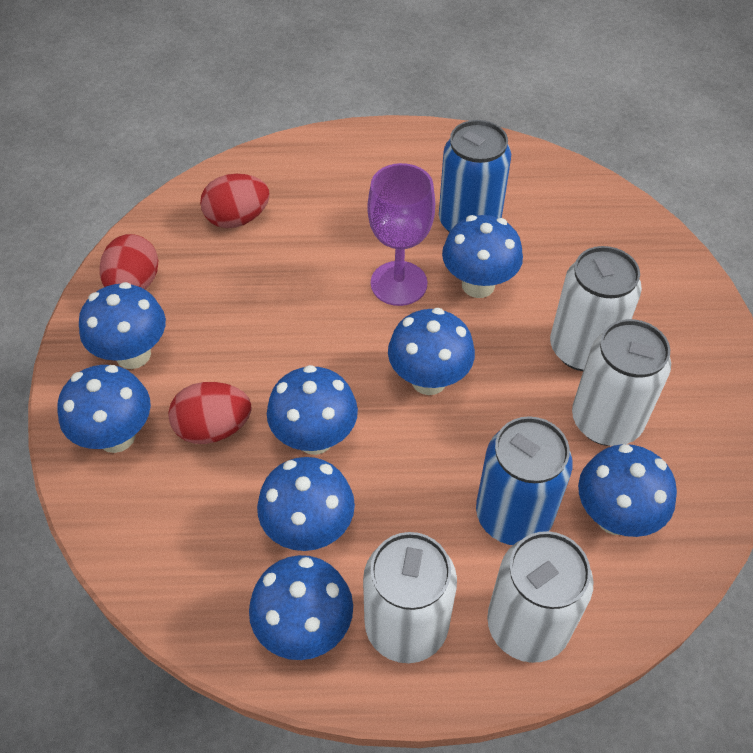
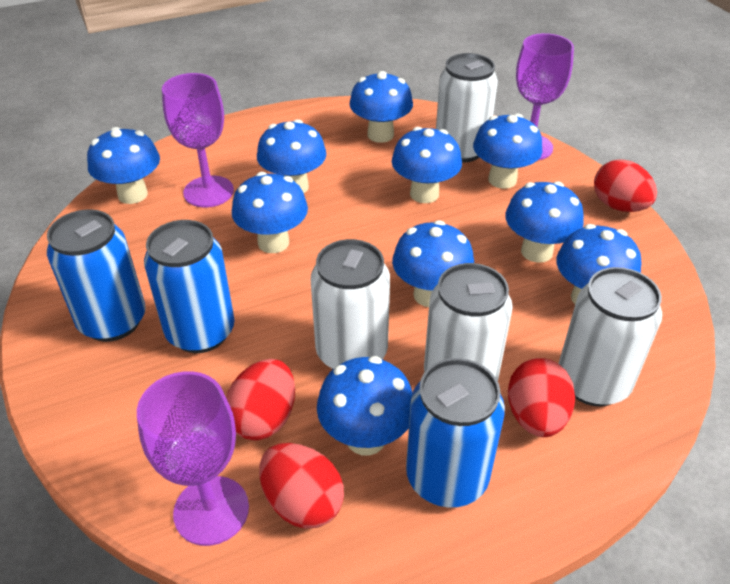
blue can: 2 -> 3
blue mushroom: 8 -> 10
purple goblet: 1 -> 3
red egg: 3 -> 4

